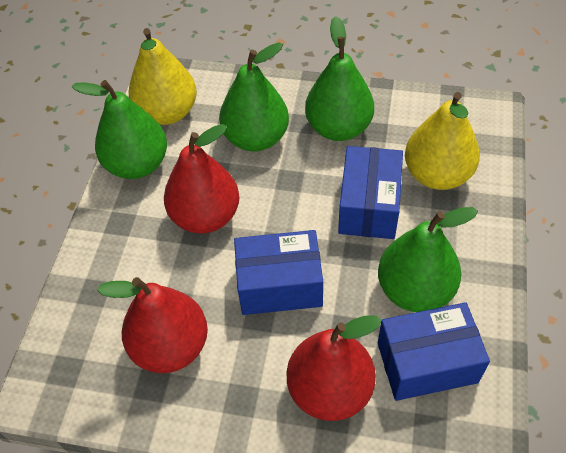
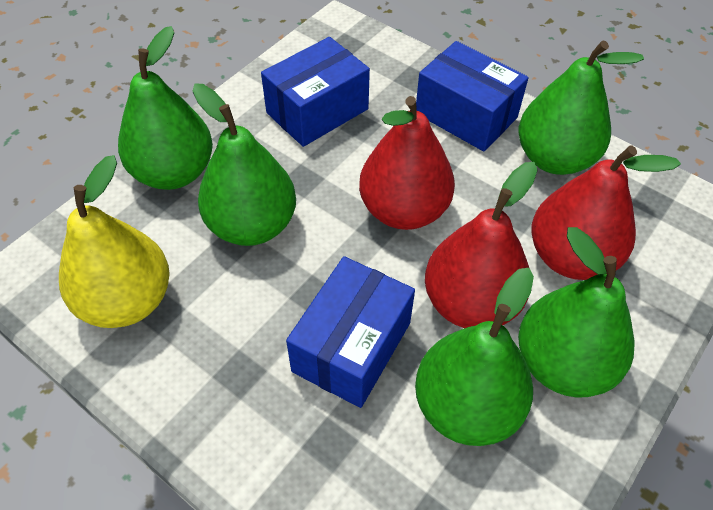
green pear: 4 -> 5
yellow pear: 2 -> 1

